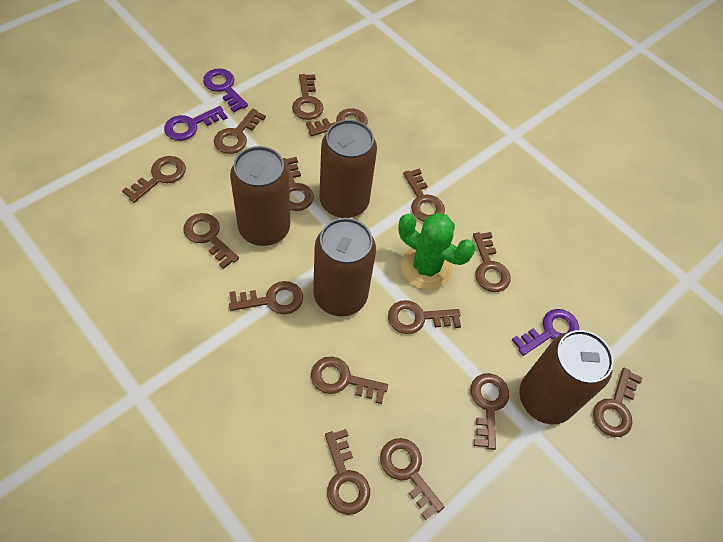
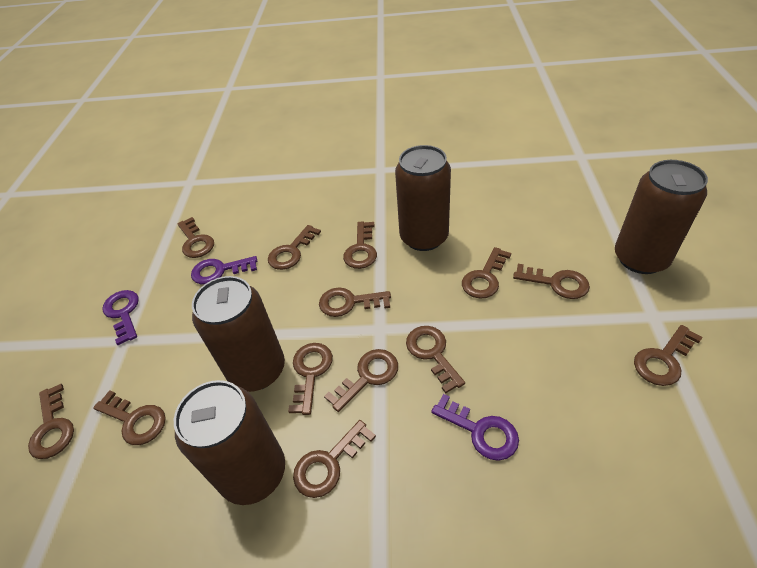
brown key: 15 -> 13
green cactus: 1 -> 0

